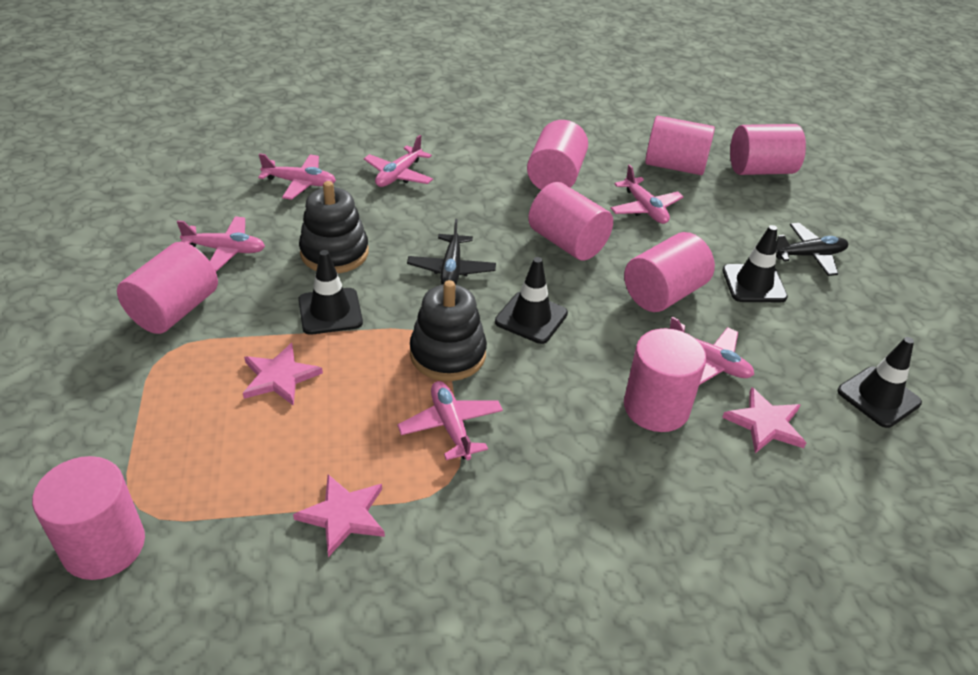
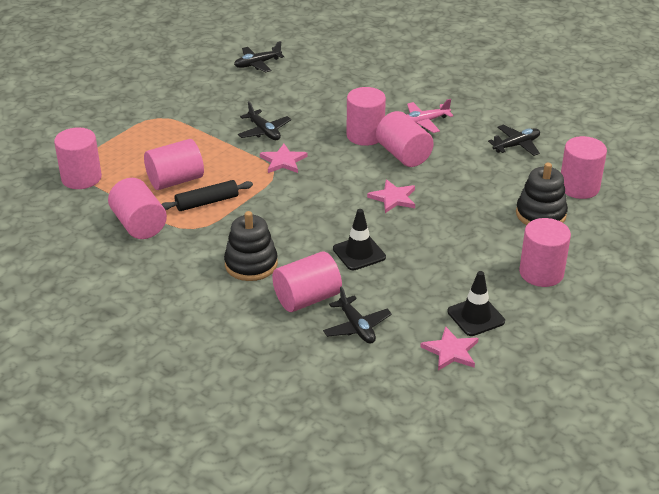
black plane: 2 -> 4
black rolling pin: 0 -> 1
black traffic cone: 4 -> 2
pink plane: 6 -> 1

